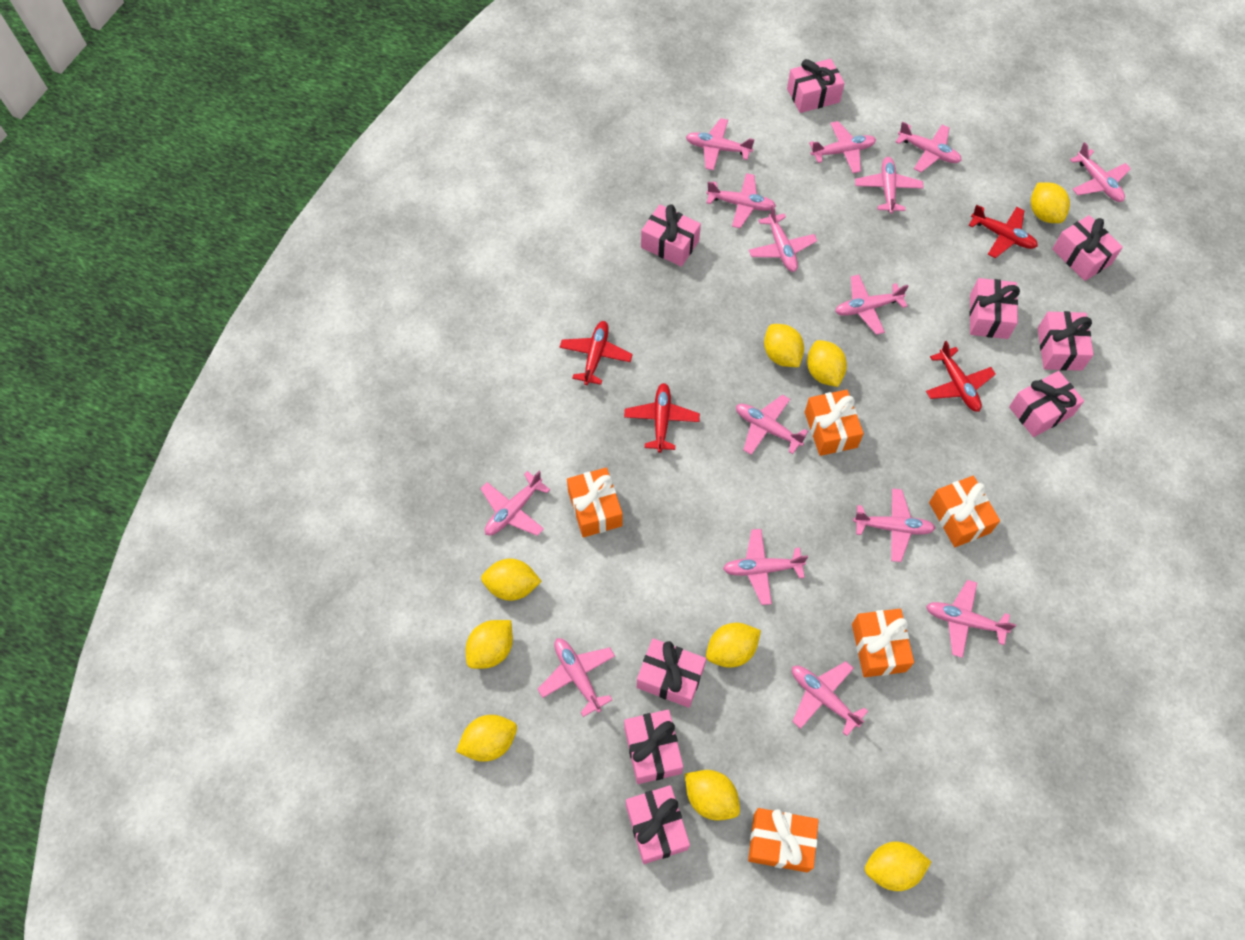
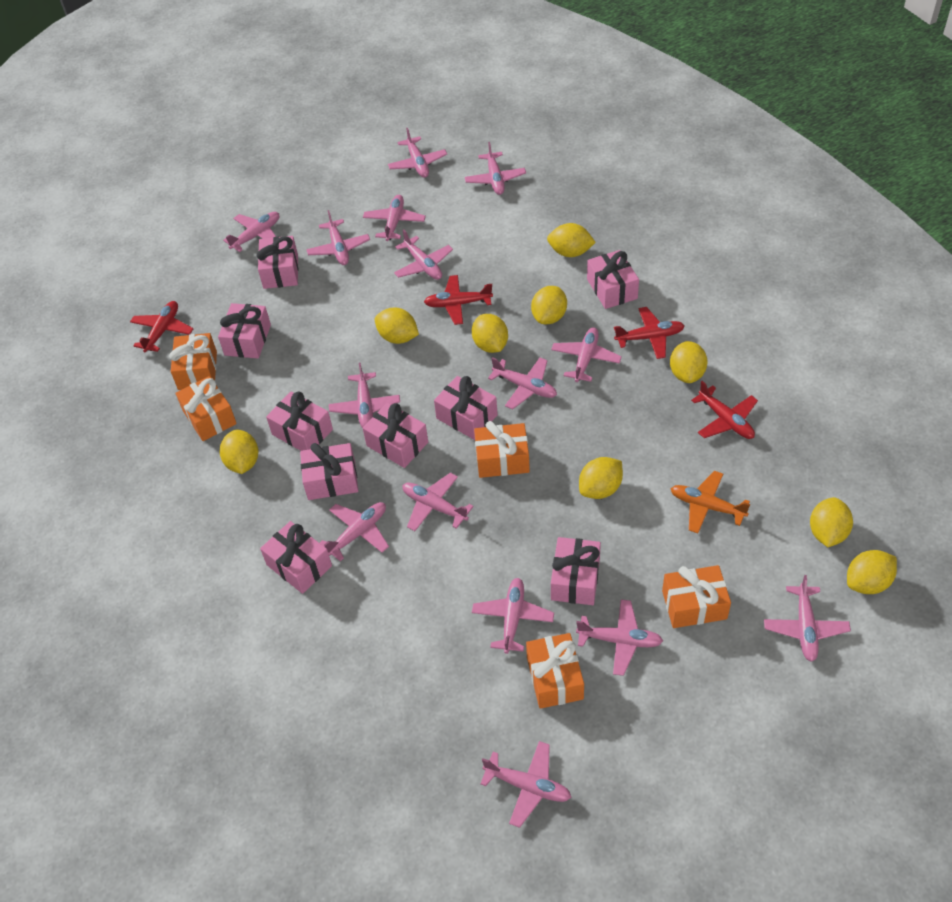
orange plane: 0 -> 1

